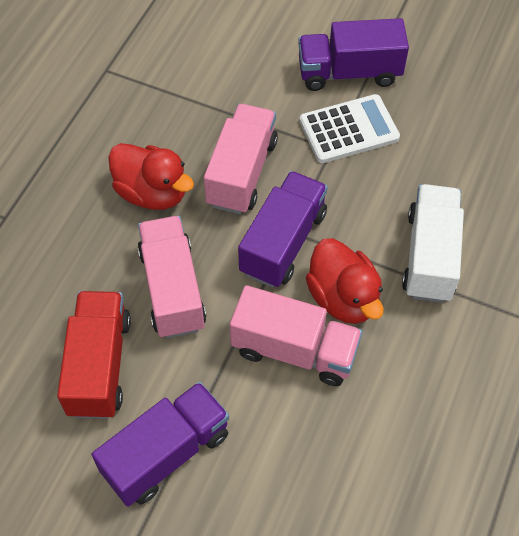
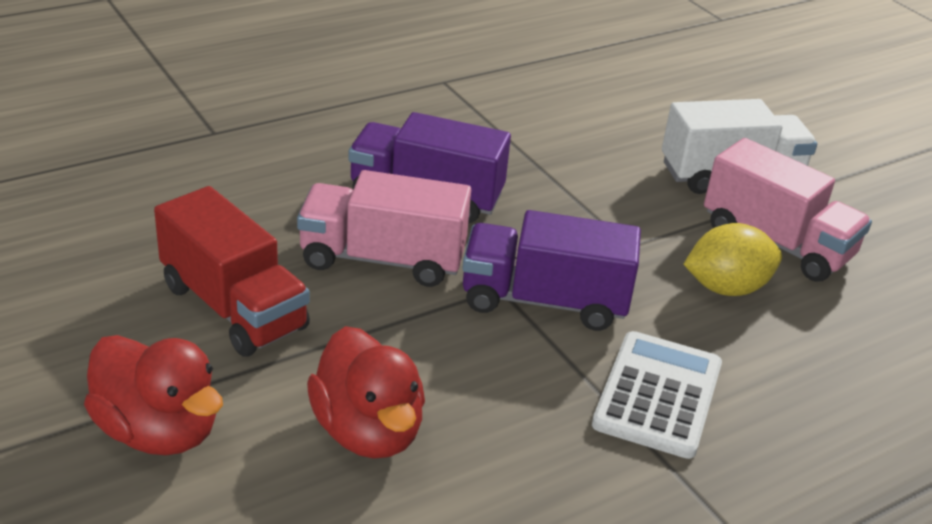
pink truck: 3 -> 2
purple truck: 3 -> 2
yellow lemon: 0 -> 1

